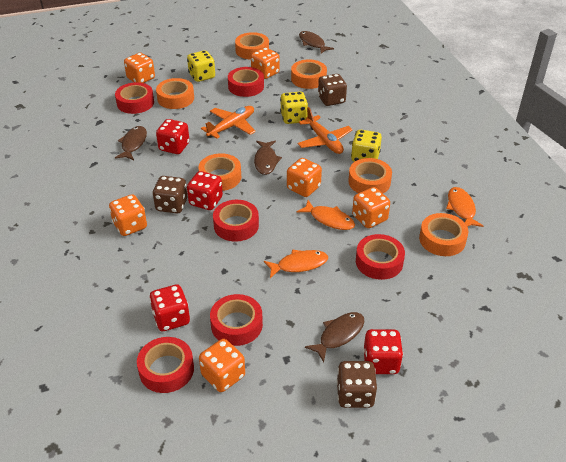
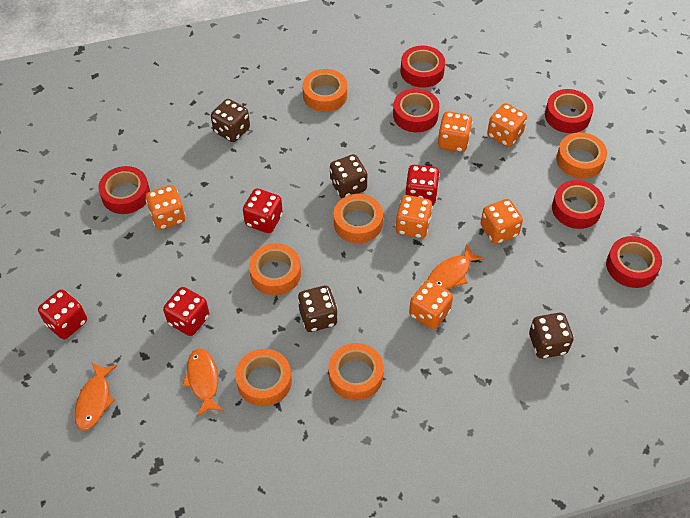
brown dice: 3 -> 4
brown fish: 4 -> 0
orange plane: 2 -> 0
yellow dice: 3 -> 0

